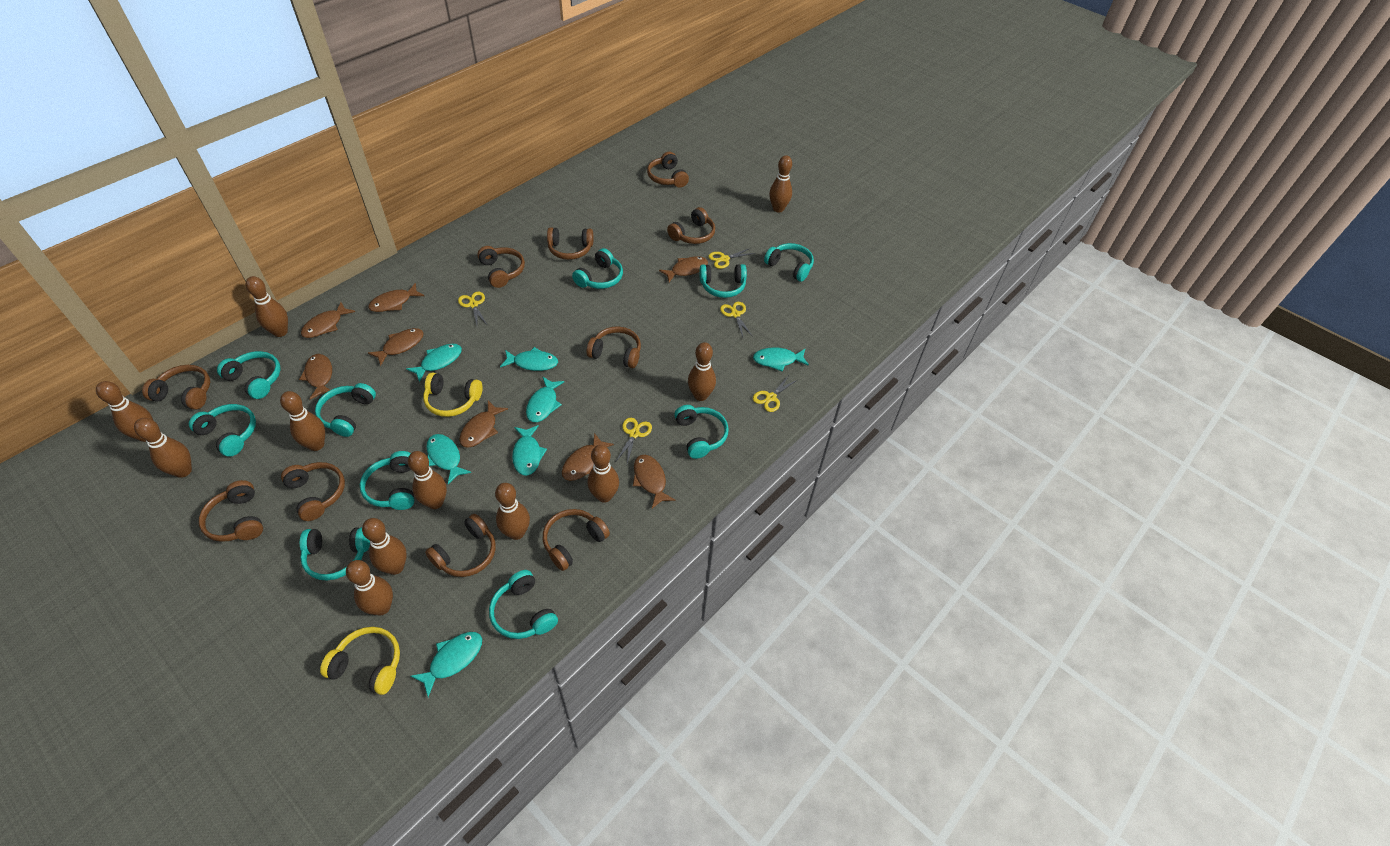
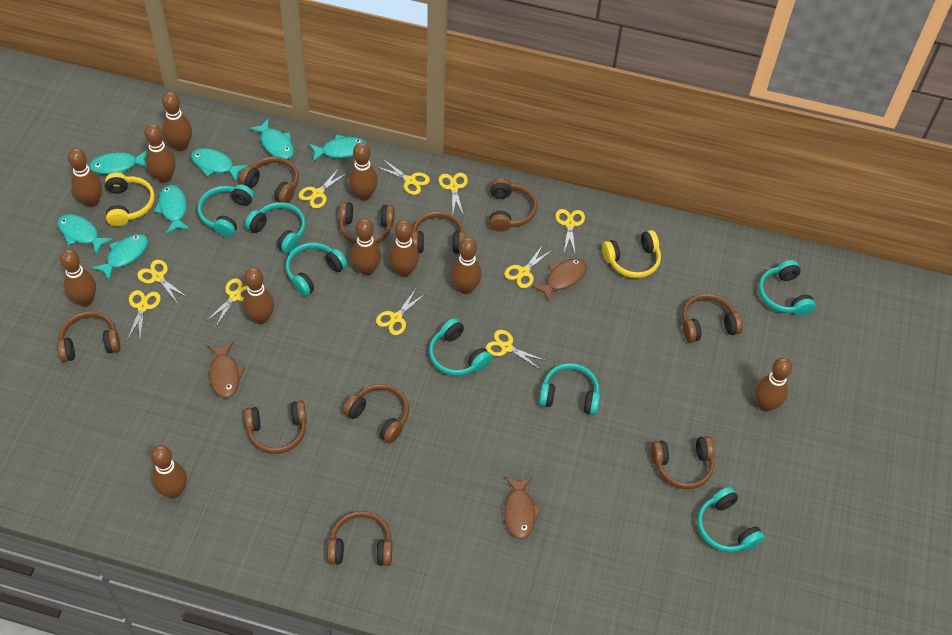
brown fish: 8 -> 3
turquoise headphones: 10 -> 7
yellow scissors: 5 -> 10

